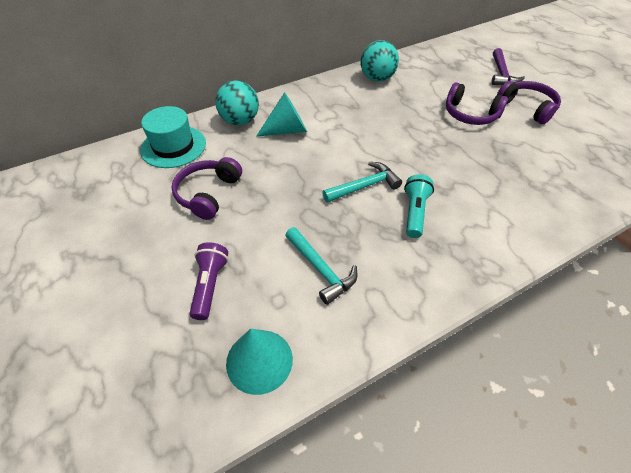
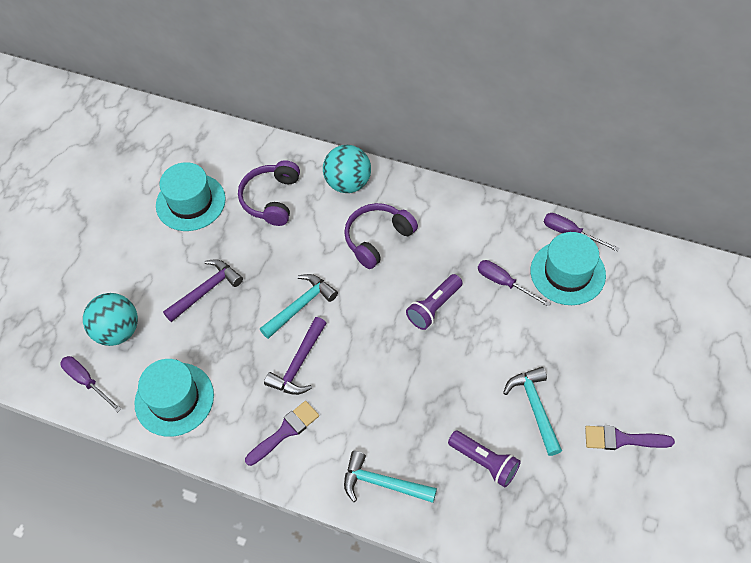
purple brush: 0 -> 2
purple flashlight: 1 -> 2
purple hammer: 1 -> 2
purple headphones: 3 -> 2
purple screwdriver: 0 -> 3
turquoise cone: 2 -> 0
turquoise flashlight: 1 -> 0
turquoise hammer: 2 -> 3
turquoise hat: 1 -> 3

